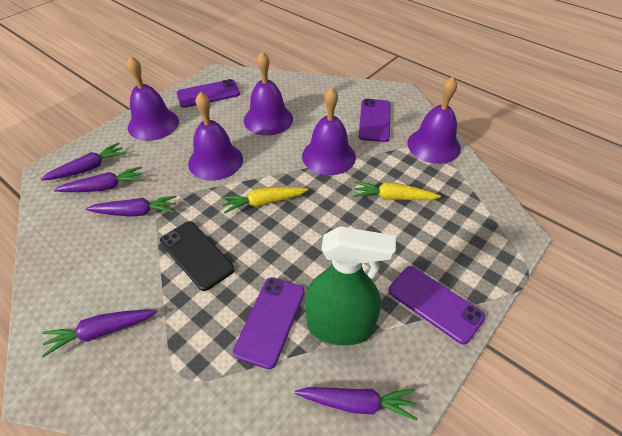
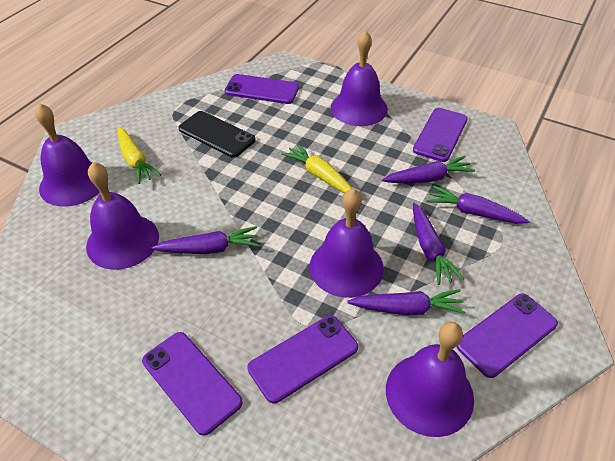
green spray bottle: 1 -> 0
purple phone: 4 -> 5

